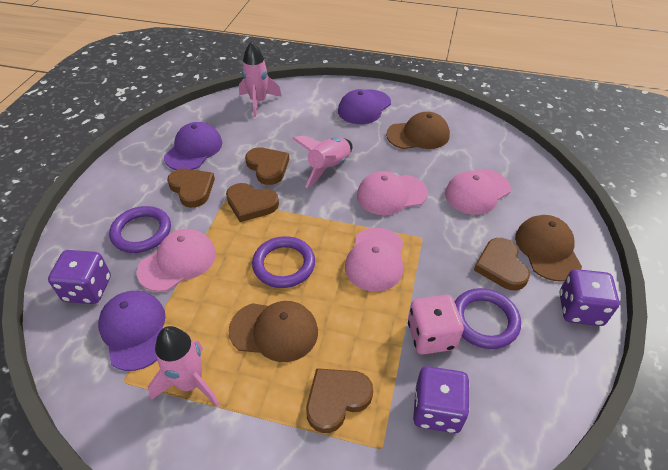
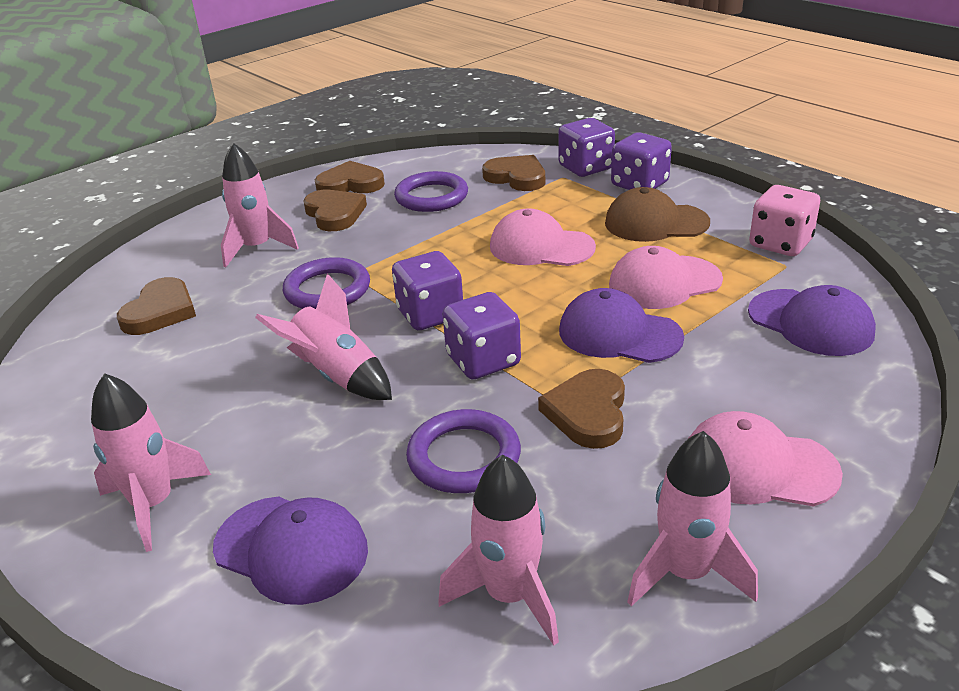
brown cap: 3 -> 1
pink cap: 4 -> 3
pink rocket: 3 -> 5
purple dice: 3 -> 4

